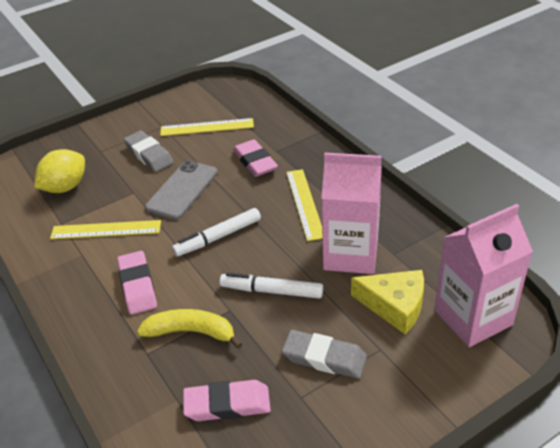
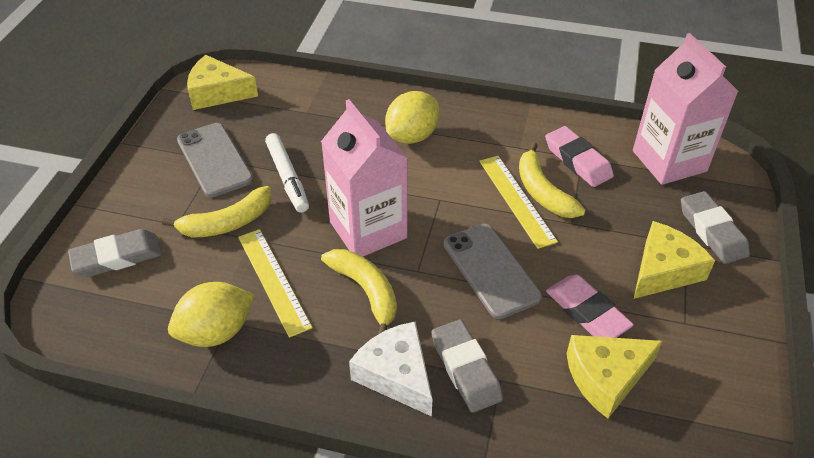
grey eraser: 2 -> 3
grey phone: 1 -> 2
pink eraser: 3 -> 2
white cheese: 0 -> 1
white marker: 2 -> 1
yellow banana: 1 -> 3
yellow cheese: 1 -> 3
yellow lemon: 1 -> 2
yellow ruler: 3 -> 2

